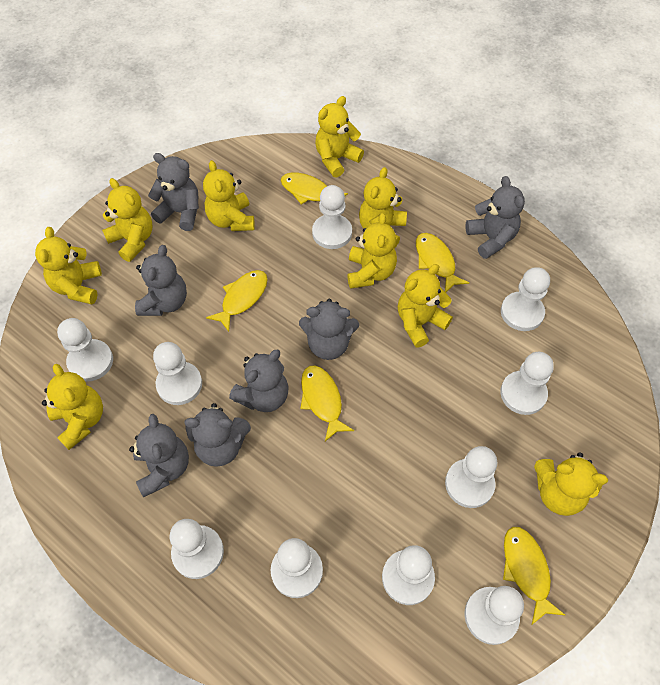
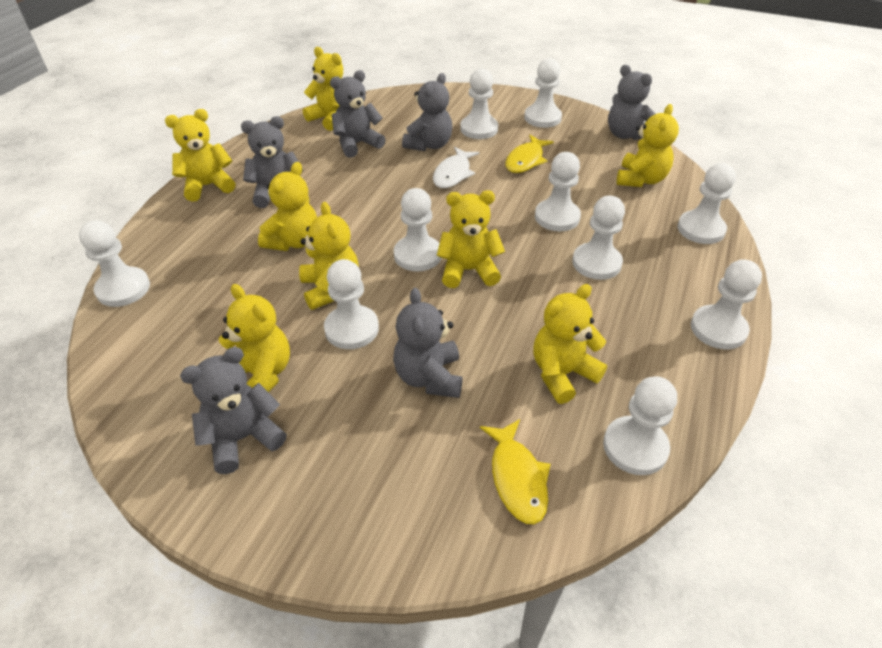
grey teddy bear: 7 -> 6
white fish: 0 -> 1
yellow fish: 5 -> 2
yellow teddy bear: 9 -> 8

